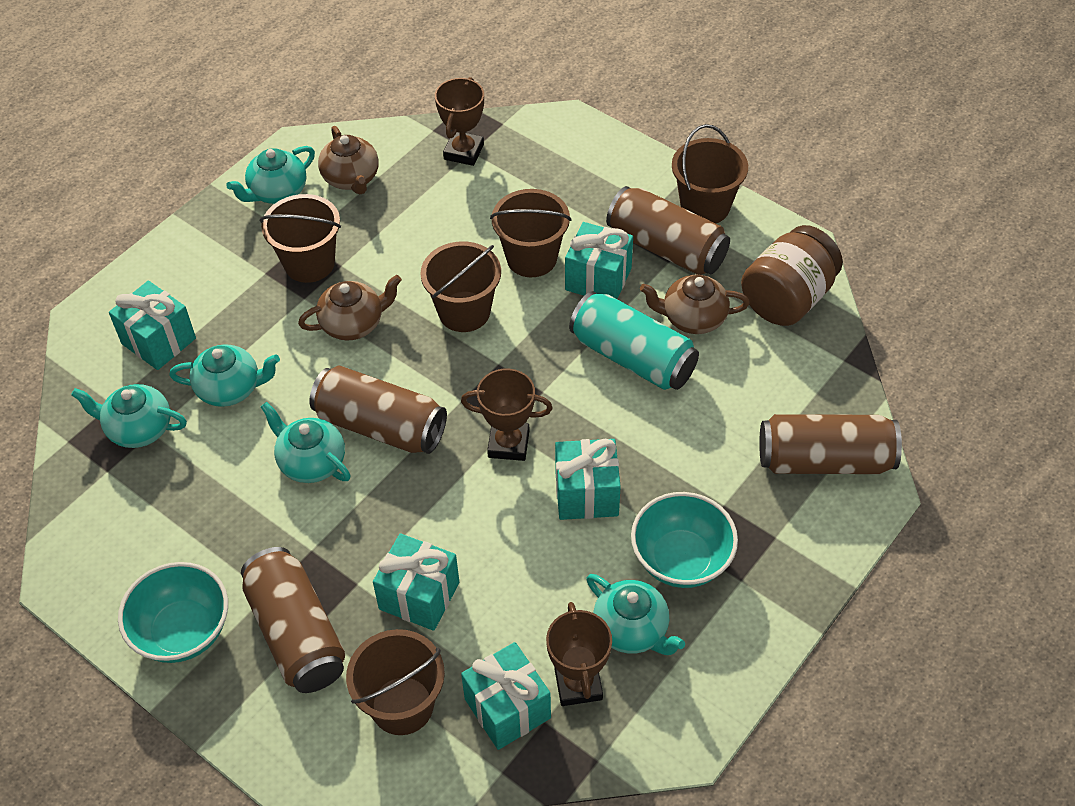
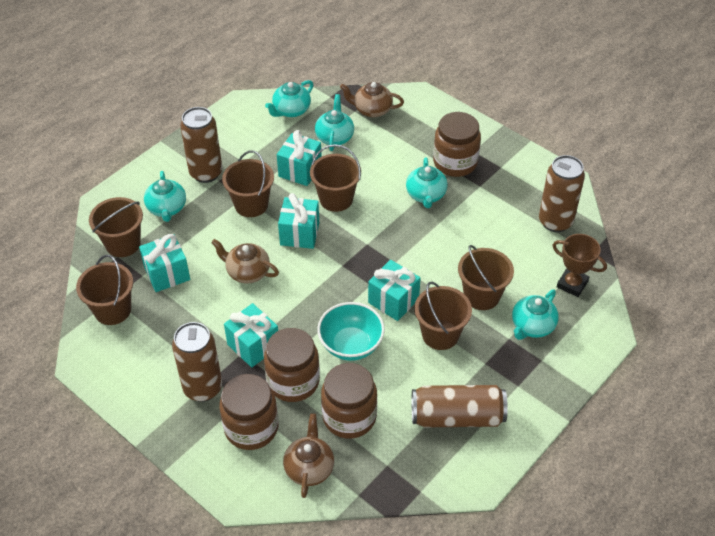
brown bucket: 5 -> 6
brown jar: 1 -> 4
brown trophy: 3 -> 1
turquoise bowl: 2 -> 1
turquoise can: 1 -> 0

